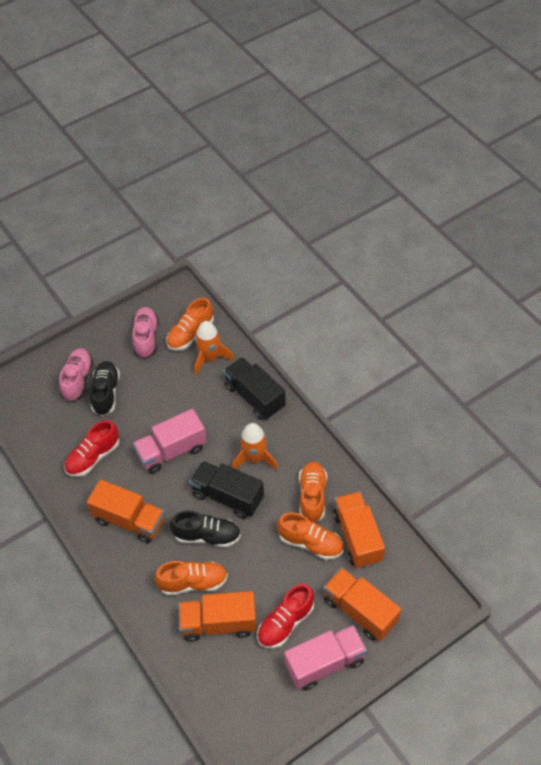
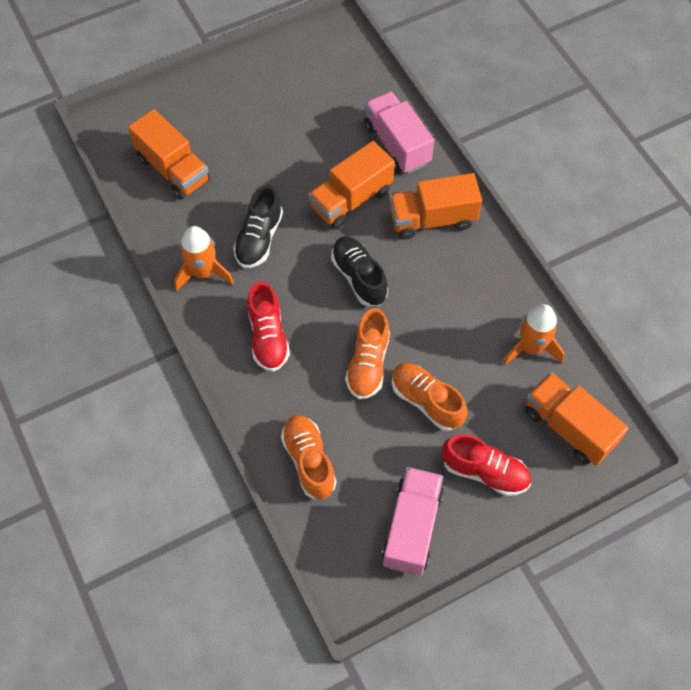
black truck: 2 -> 0
orange shoe: 4 -> 3
pink shoe: 2 -> 0

